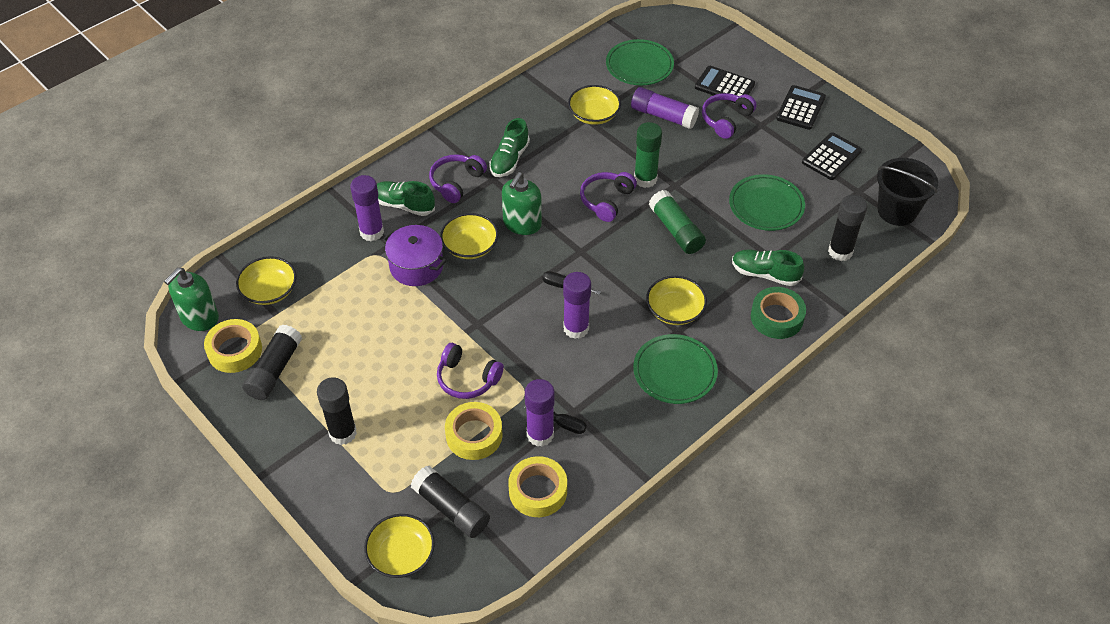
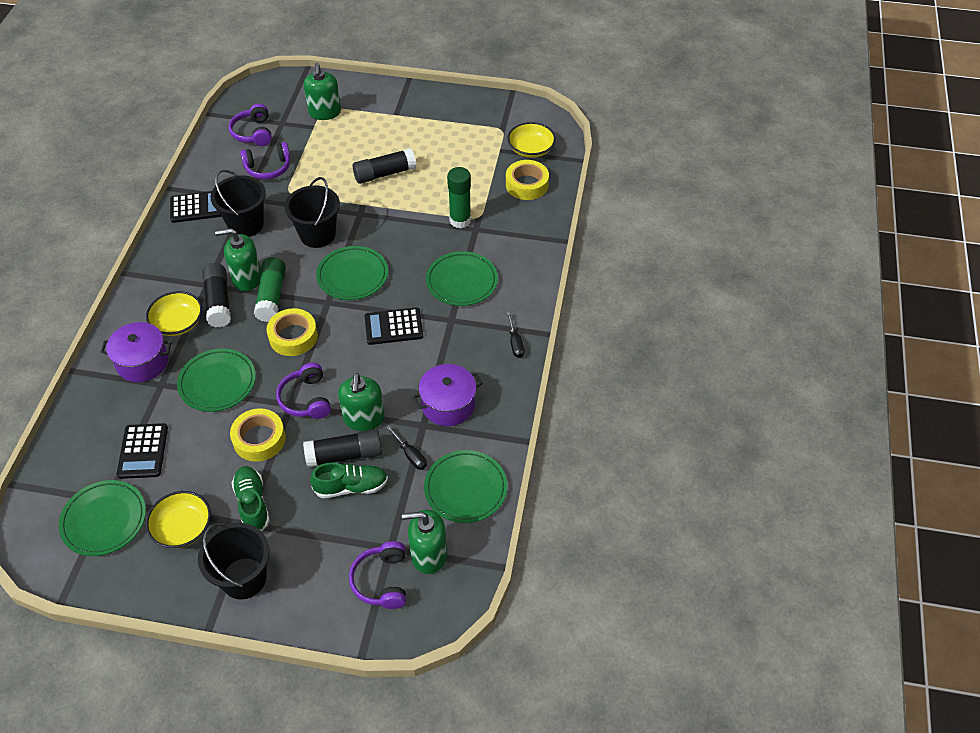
black bucket: 1 -> 3
black glue stick: 4 -> 3
green plate: 3 -> 5
green shoe: 3 -> 2
green soap dispenser: 2 -> 4
green tape: 1 -> 0
purple glue stick: 4 -> 0
purple pot: 1 -> 2
yellow bowl: 5 -> 3

